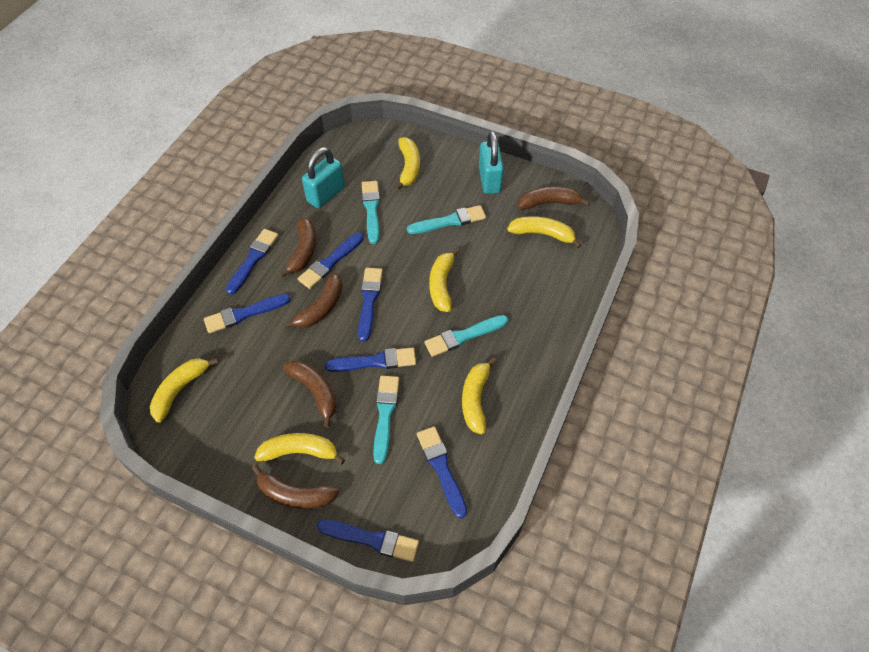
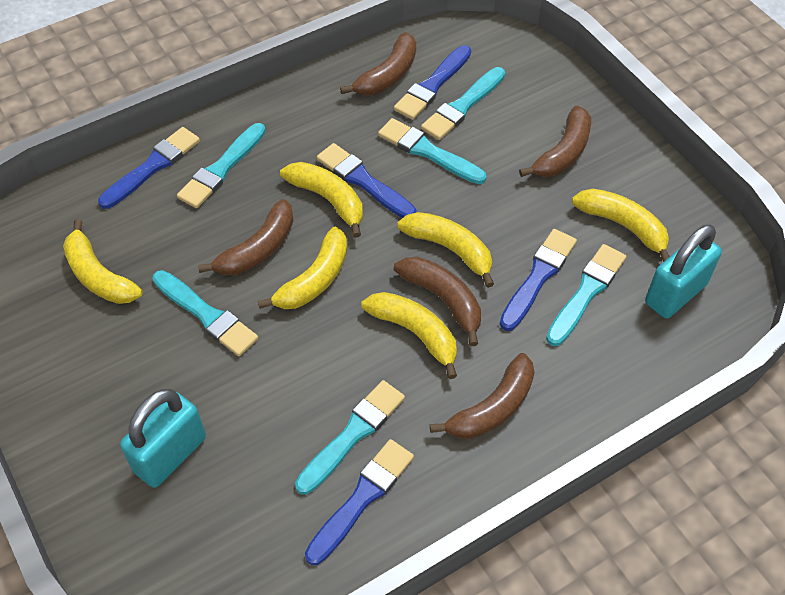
blue brush: 7 -> 5
turquoise brush: 4 -> 6

